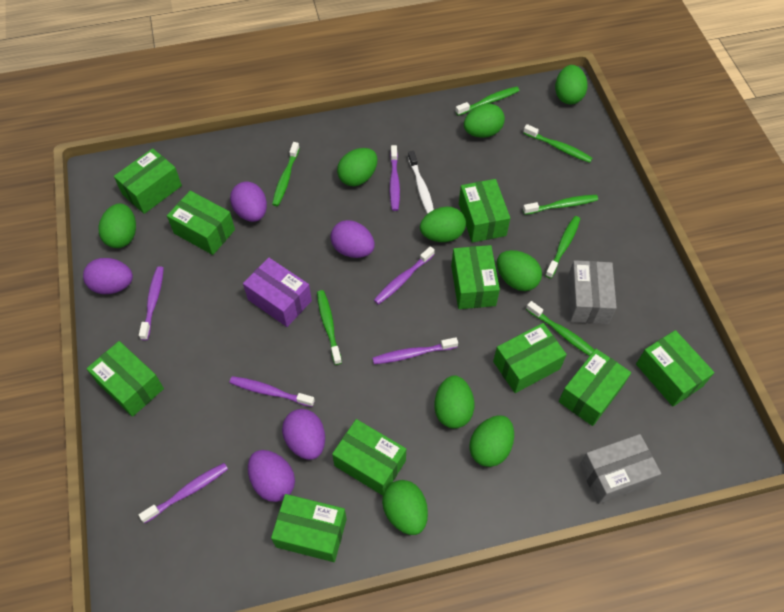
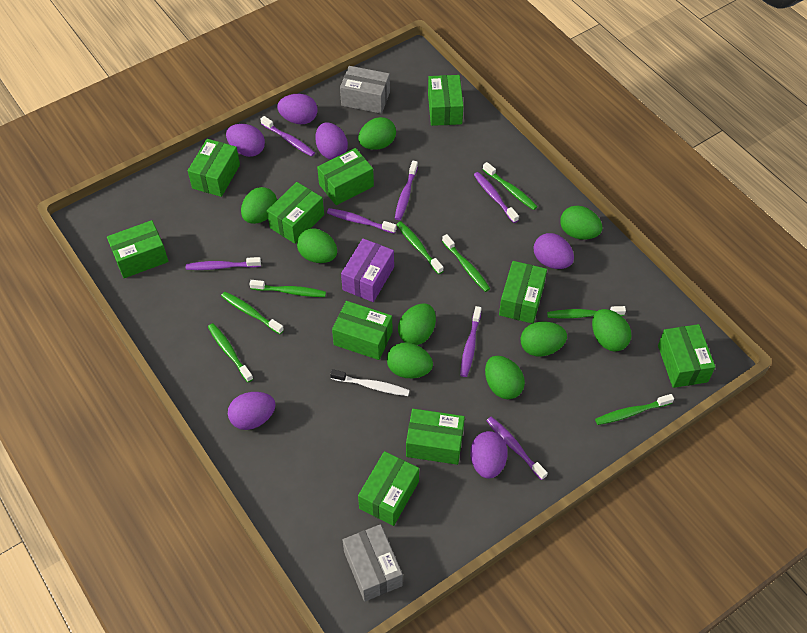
green toothbrush: 7 -> 8
purple egg: 5 -> 6
purple toothbrush: 6 -> 7

